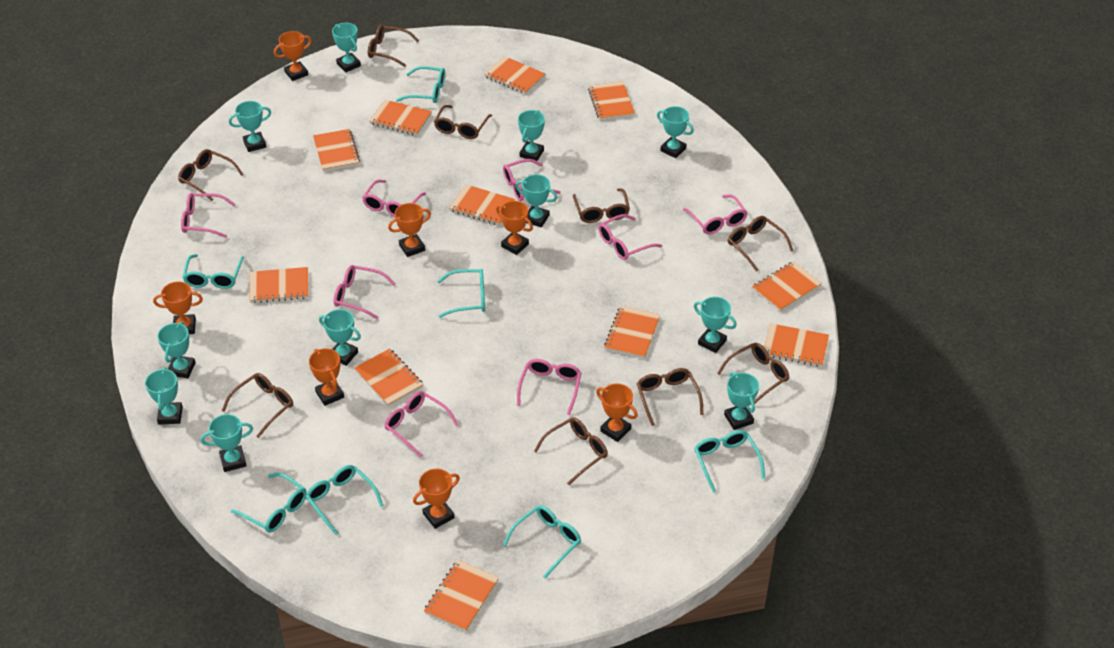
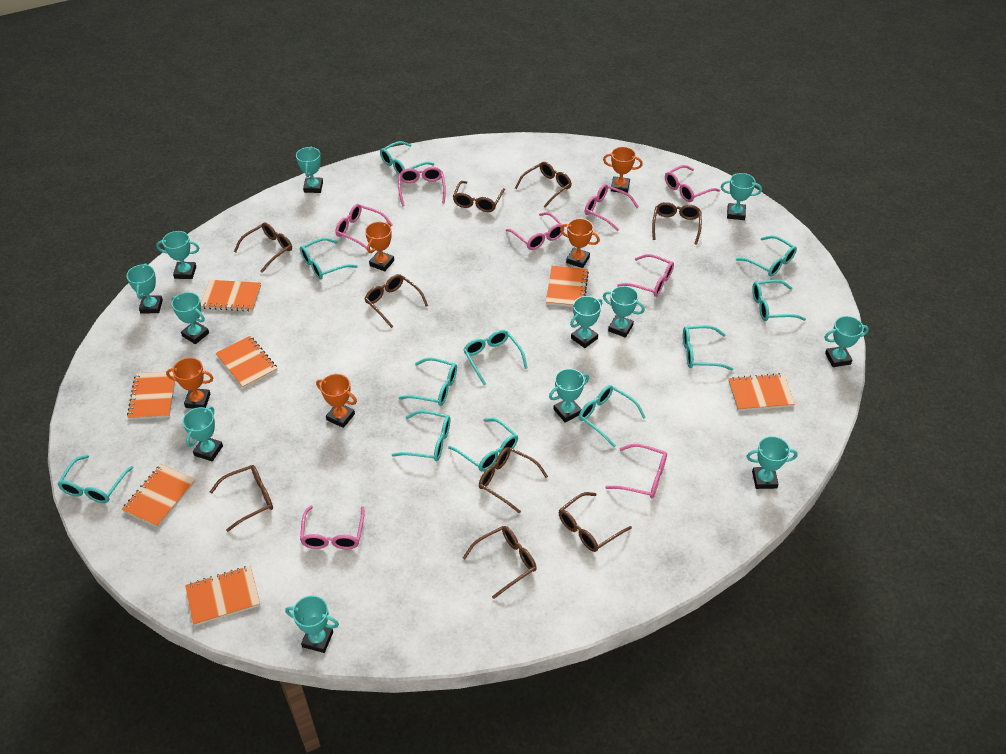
orange notebook: 11 -> 7
orange trophy: 7 -> 5
turquoise glasses: 7 -> 11
turquoise trophy: 11 -> 12

